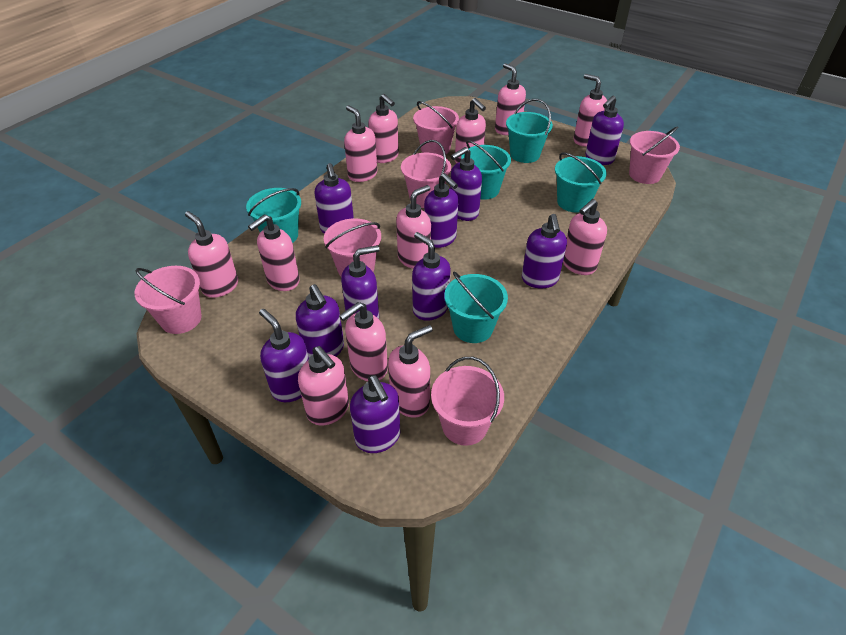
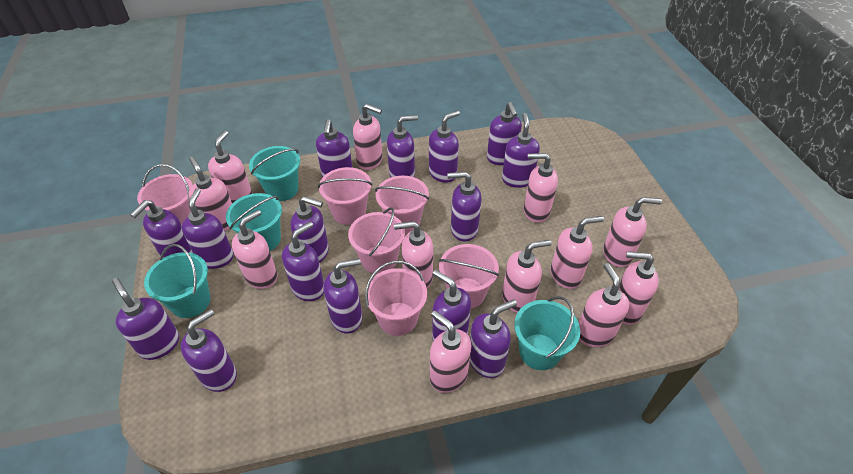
purple soap dispenser: 10 -> 15
turquoise bucket: 5 -> 4

